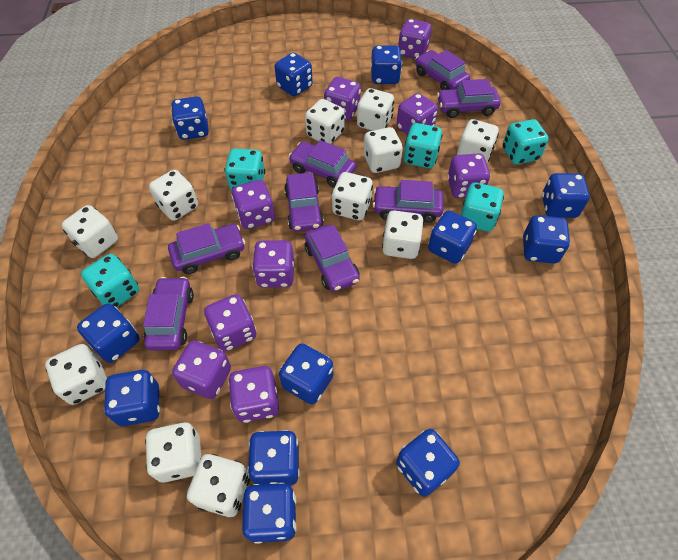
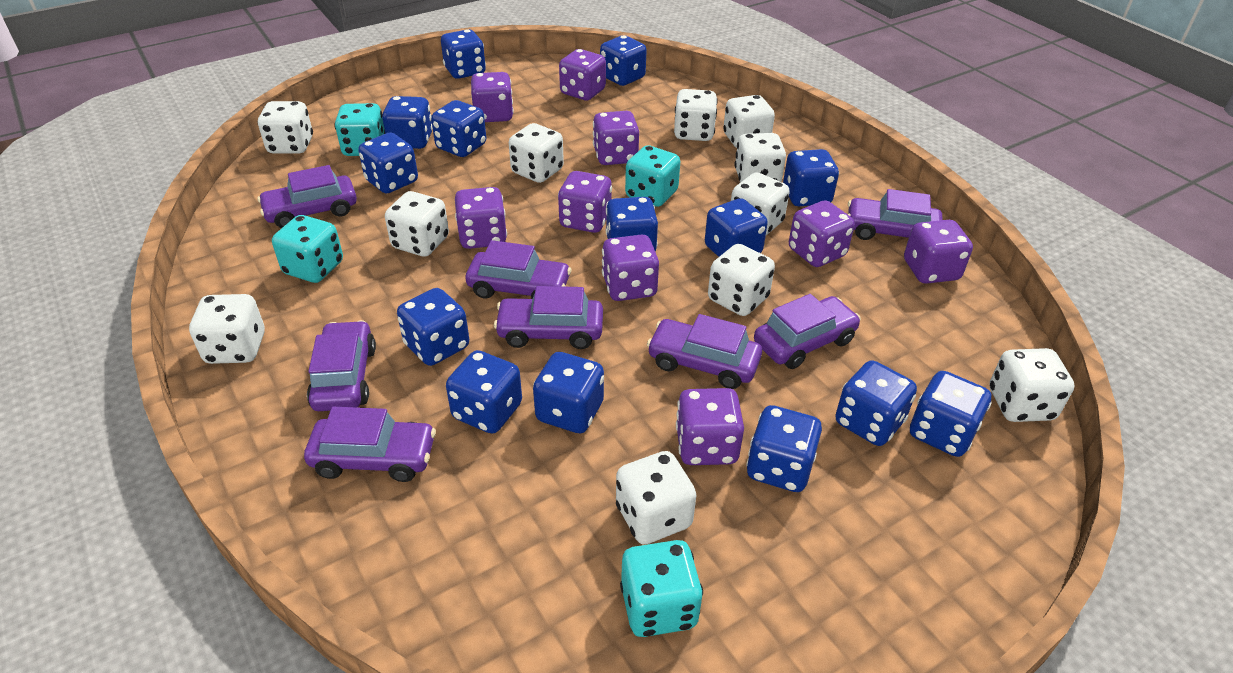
blue dice: 12 -> 14
turquoise dice: 5 -> 4

